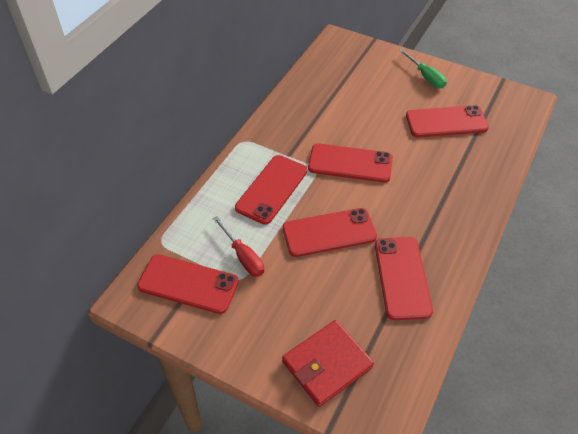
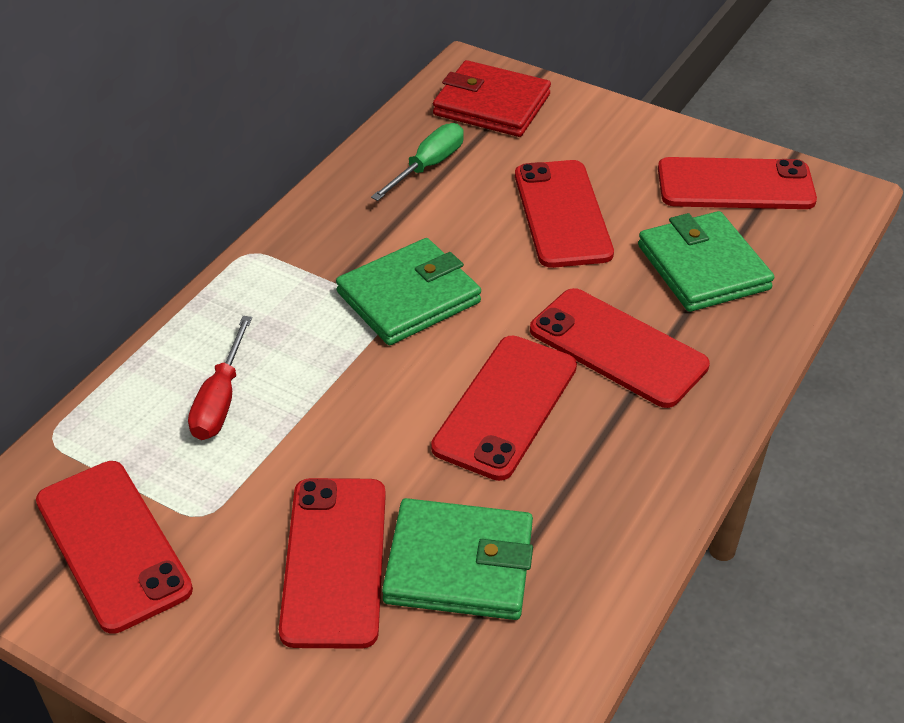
green wallet: 0 -> 3

